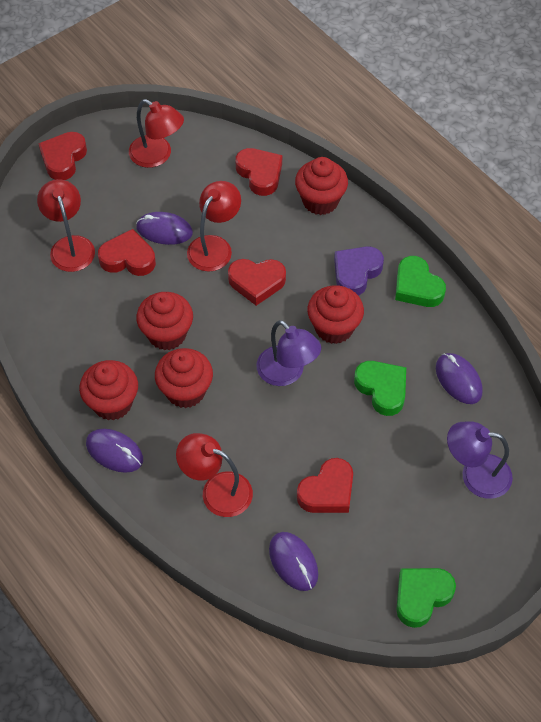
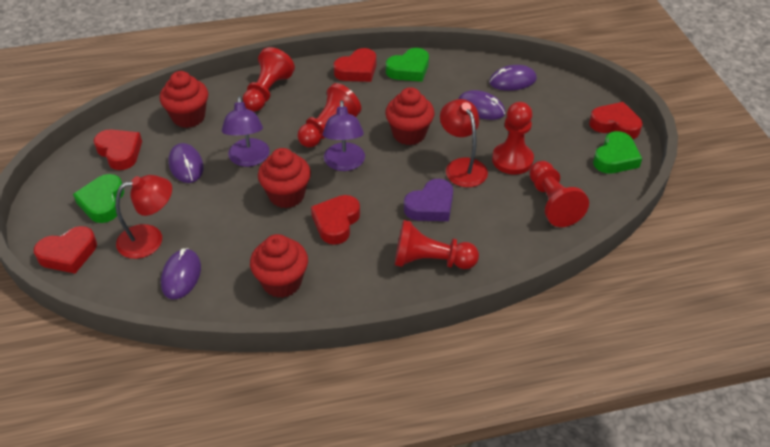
red cupcake: 5 -> 4
red lamp: 4 -> 2
red pawn: 0 -> 5

